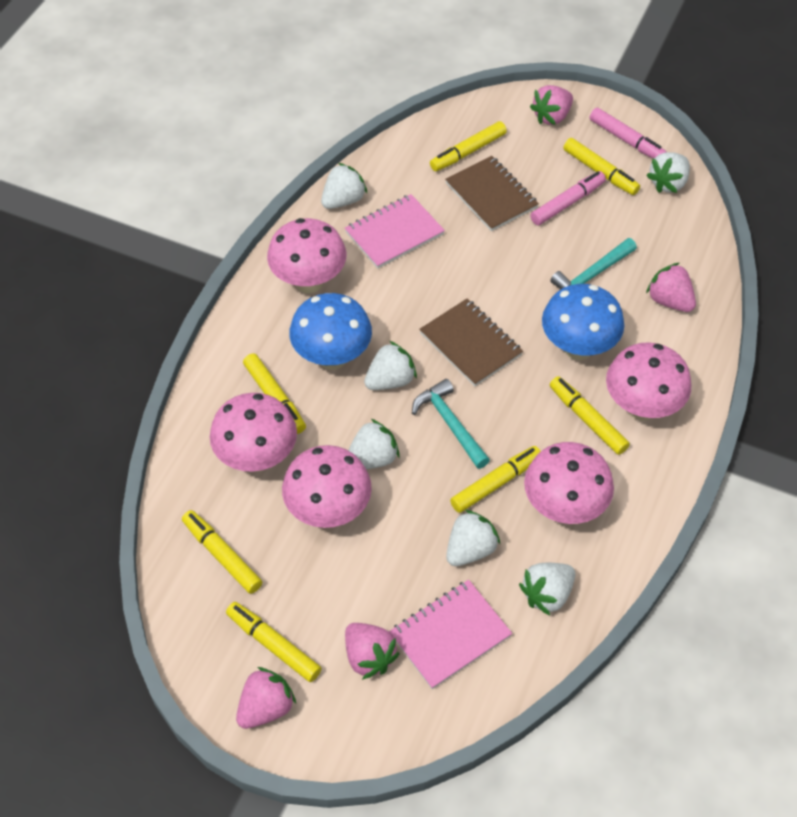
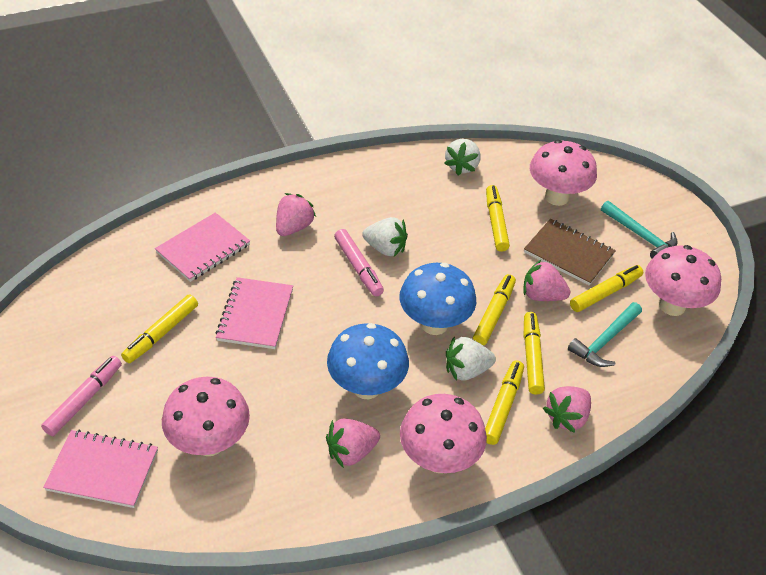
brown notebook: 2 -> 1
pink mushroom: 5 -> 4
pink notebook: 2 -> 3
white strawberry: 6 -> 3
yellow marker: 7 -> 6

